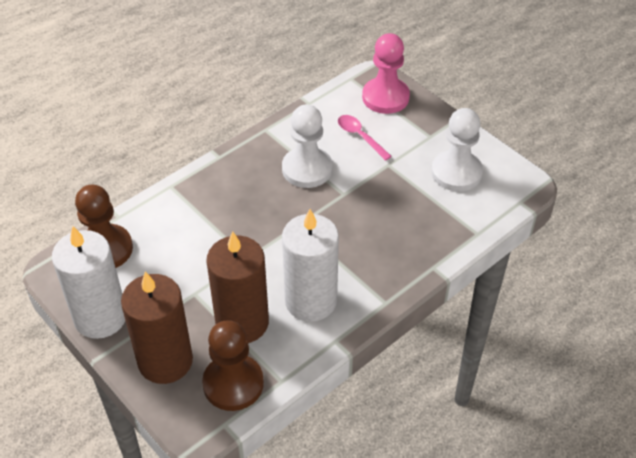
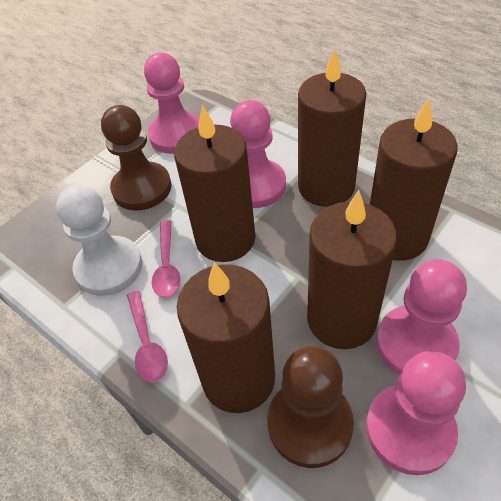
brown candle: 2 -> 5
pink pawn: 1 -> 4
pink spoon: 1 -> 2
white candle: 2 -> 0
white pawn: 2 -> 1

